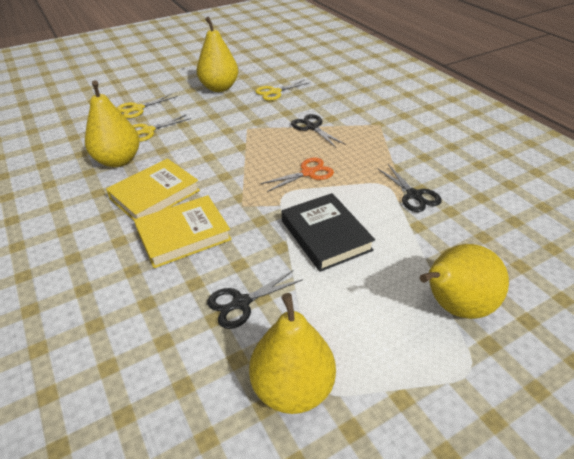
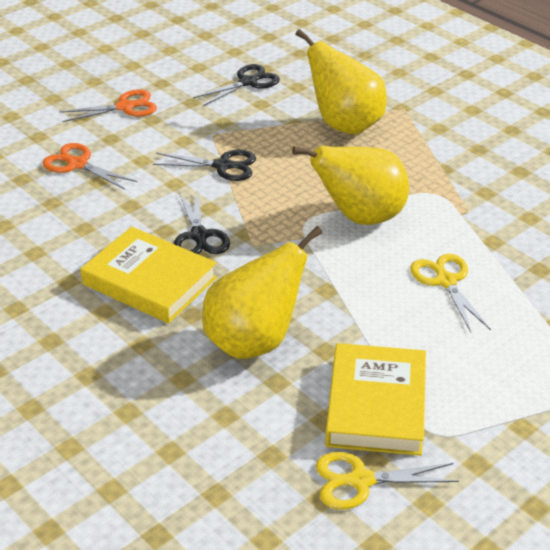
black book: 1 -> 0
orange scissors: 1 -> 2
yellow pear: 4 -> 3
yellow scissors: 3 -> 2

